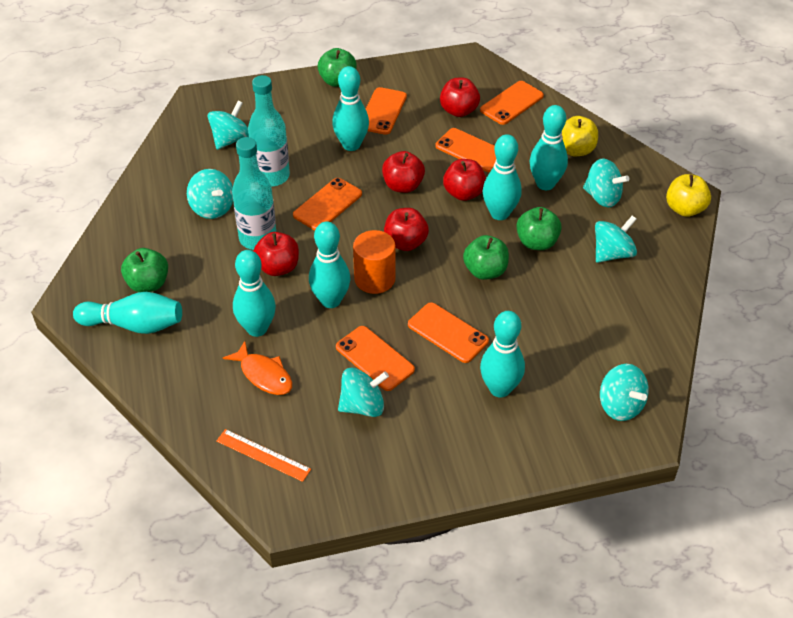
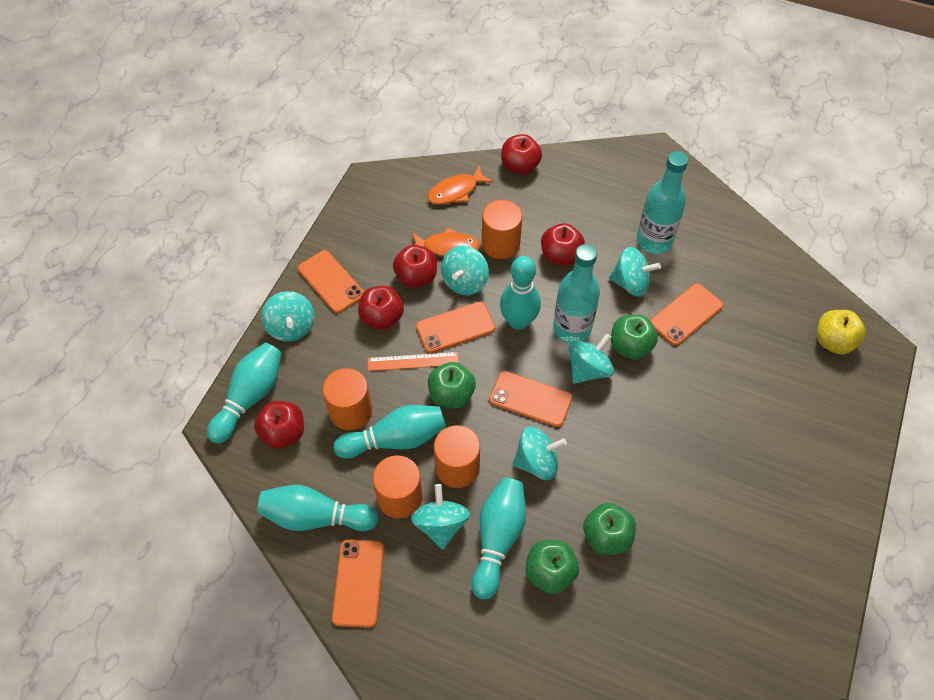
orange cylinder: 1 -> 4
orange fish: 1 -> 2
orange phone: 6 -> 5
turquoise bowling pin: 7 -> 5
yellow apple: 2 -> 1

